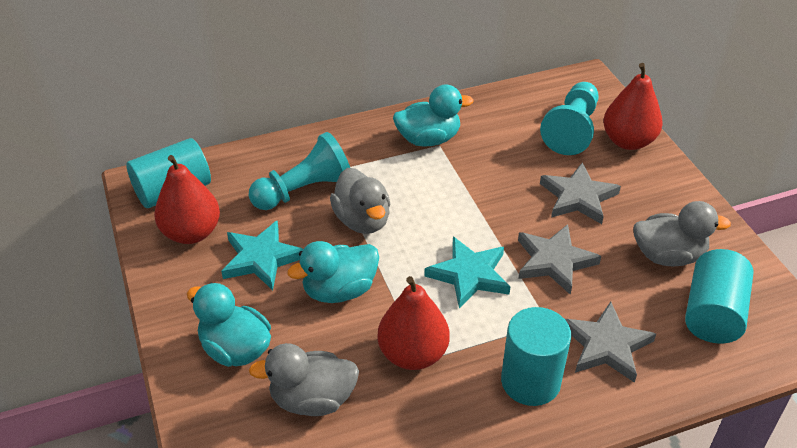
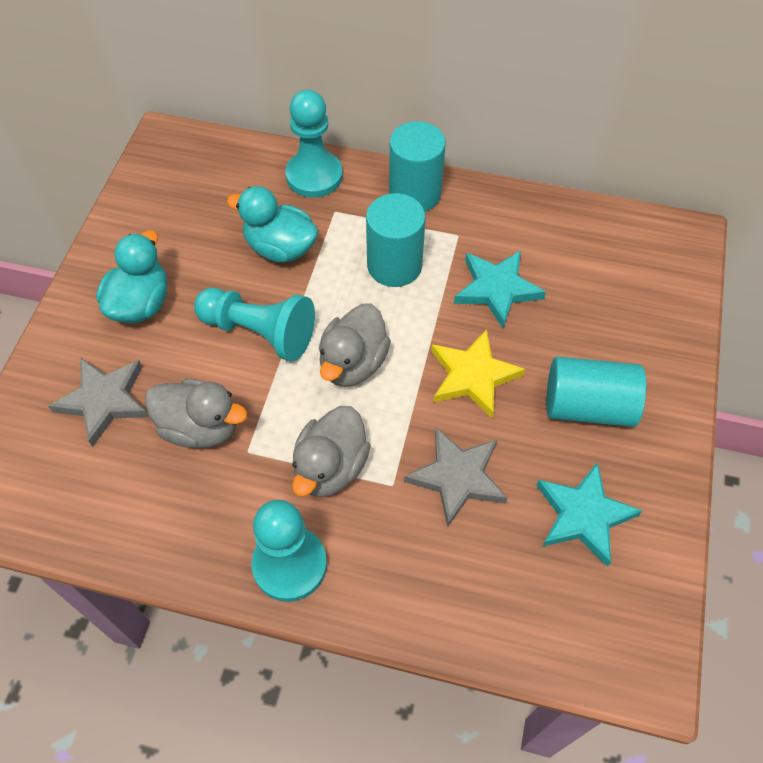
grey star: 3 -> 2
red pear: 3 -> 0
turquoise duck: 3 -> 2
turquoise pawn: 2 -> 3
yellow star: 0 -> 1

